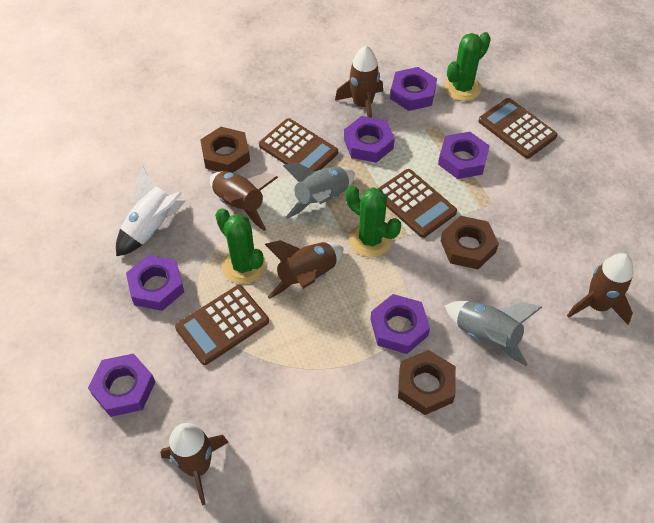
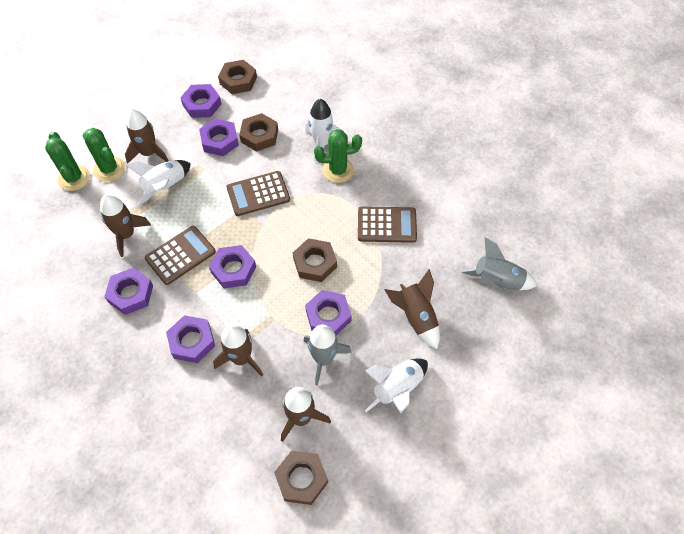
brown calculator: 4 -> 3
brown nut: 3 -> 4
white rocket: 1 -> 3

